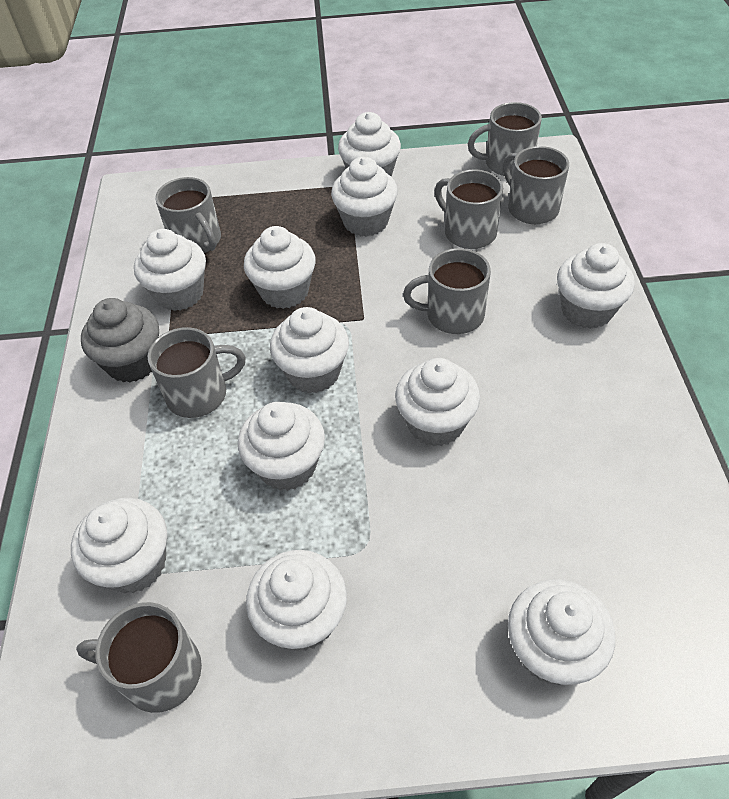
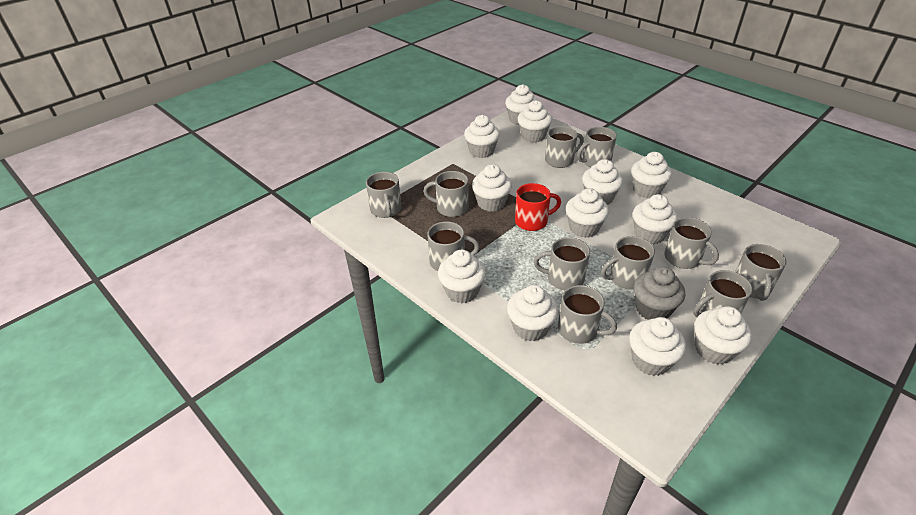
grey mug: 7 -> 11
red mug: 0 -> 1
white cupcake: 11 -> 12

